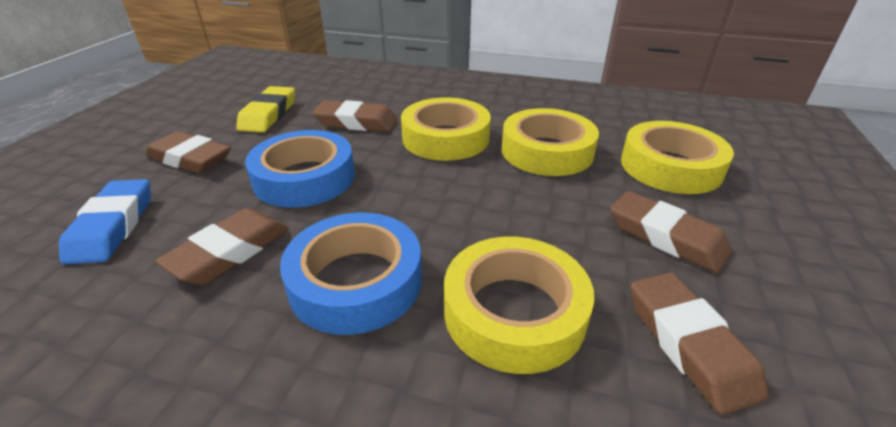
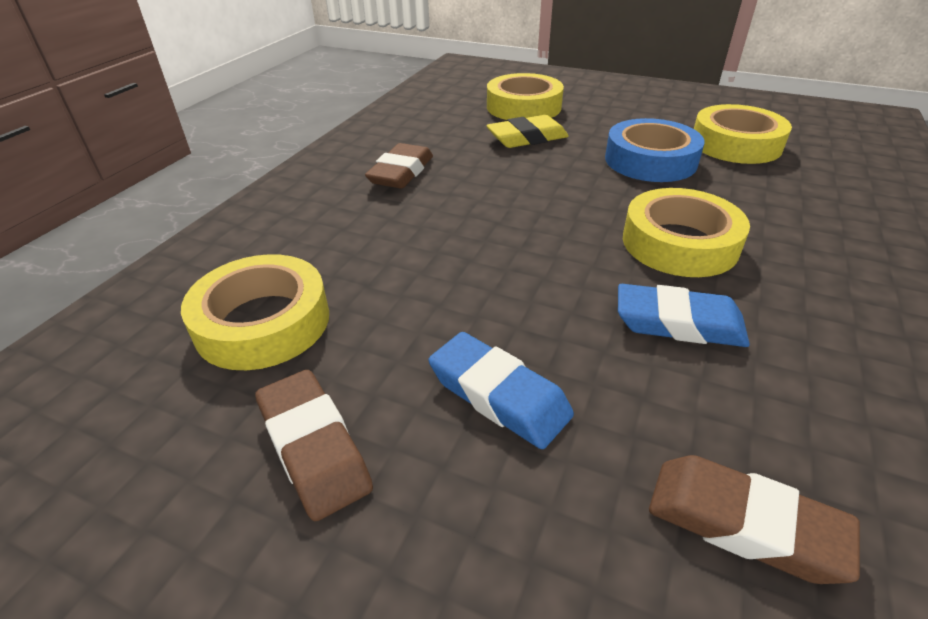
blue eraser: 1 -> 2
blue tape: 2 -> 1
brown eraser: 5 -> 3

